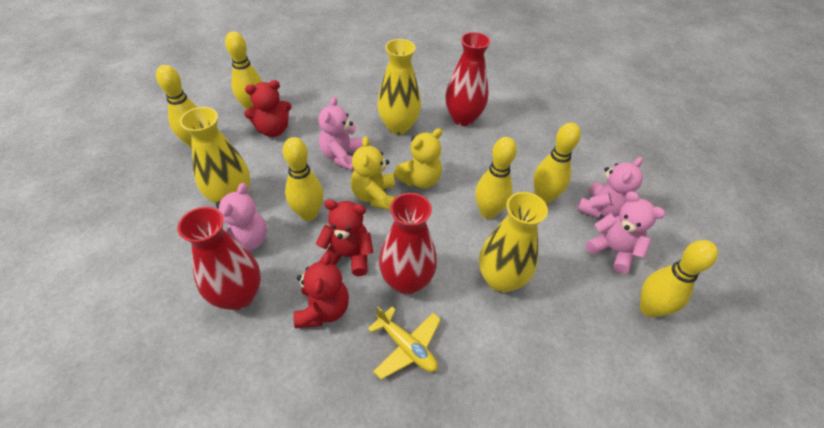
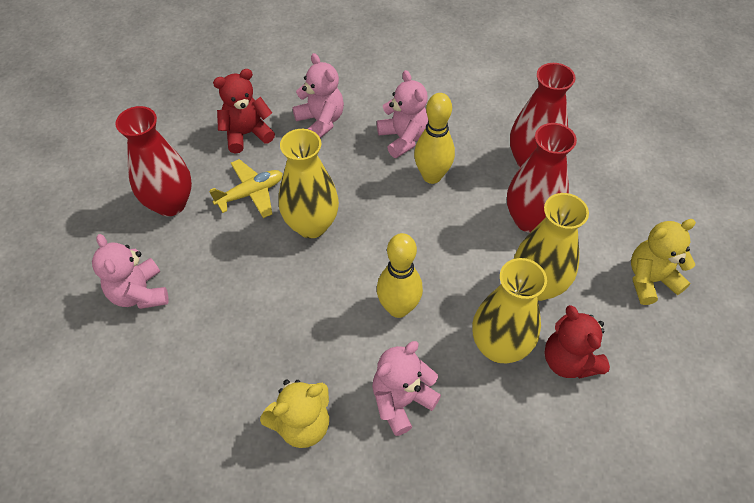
red teddy bear: 3 -> 2
yellow bowling pin: 6 -> 2

